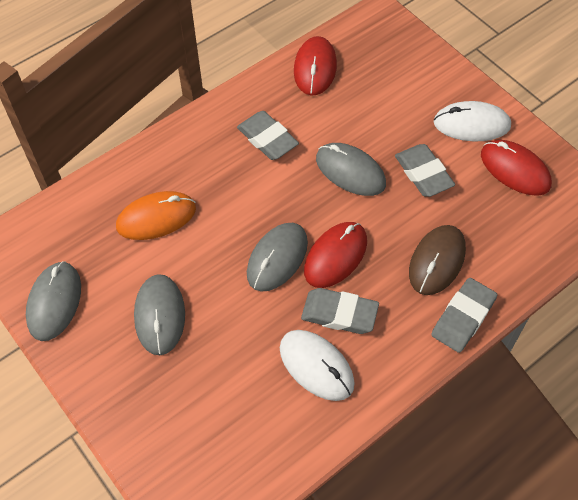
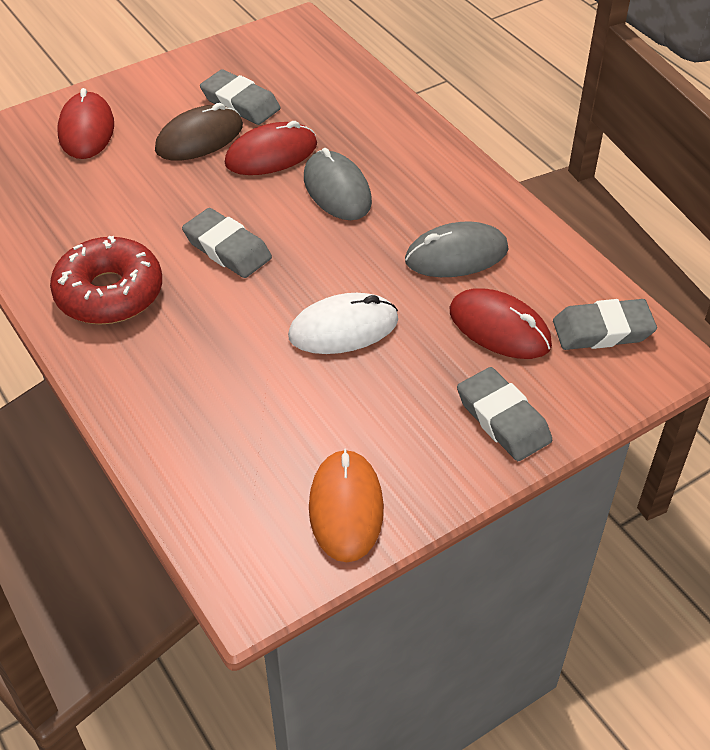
grey mouse: 4 -> 2
red donut: 0 -> 1
white mouse: 2 -> 1

